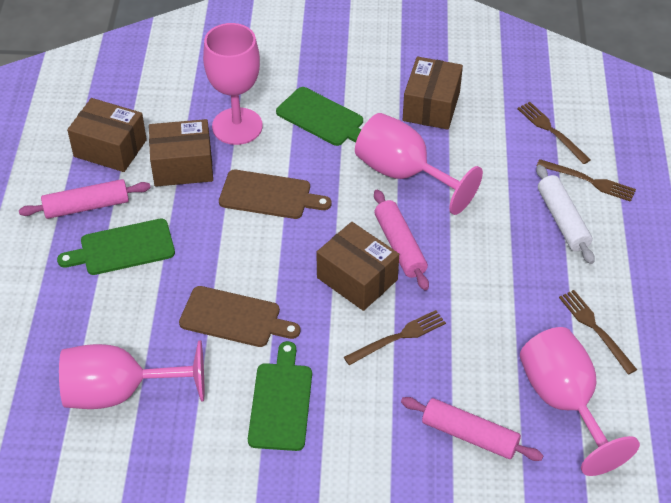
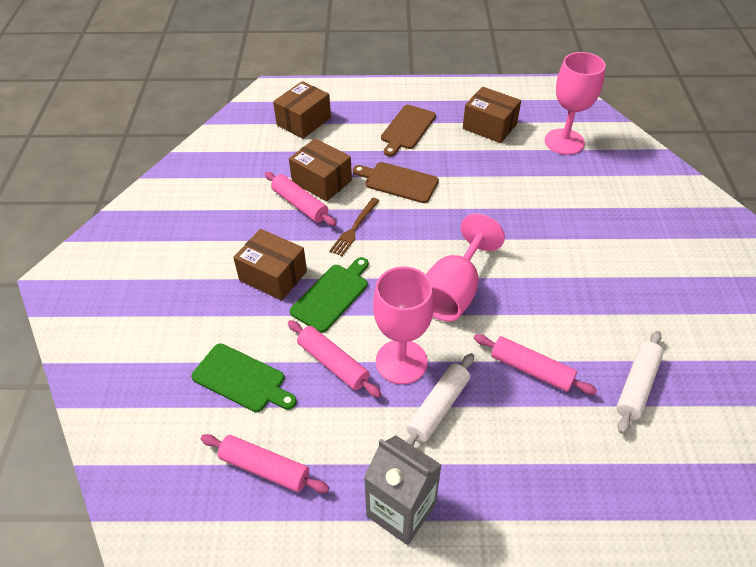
brown fork: 4 -> 1
green cutting board: 3 -> 2
grey carton: 0 -> 1
pink goblet: 4 -> 3
pink rolling pin: 3 -> 4
white rolling pin: 1 -> 2

